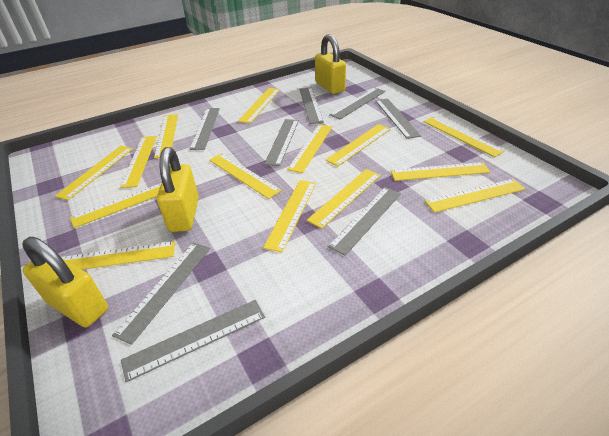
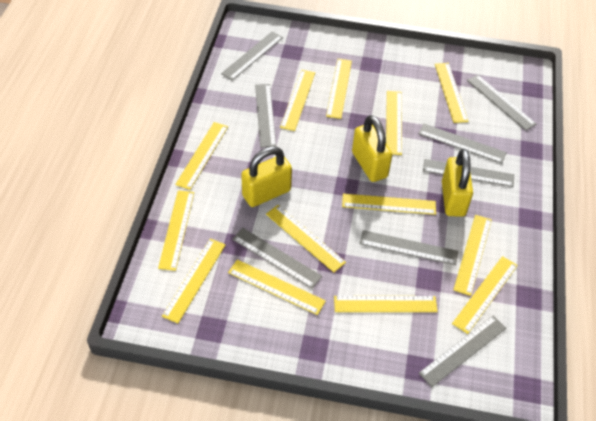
yellow ruler: 14 -> 13

